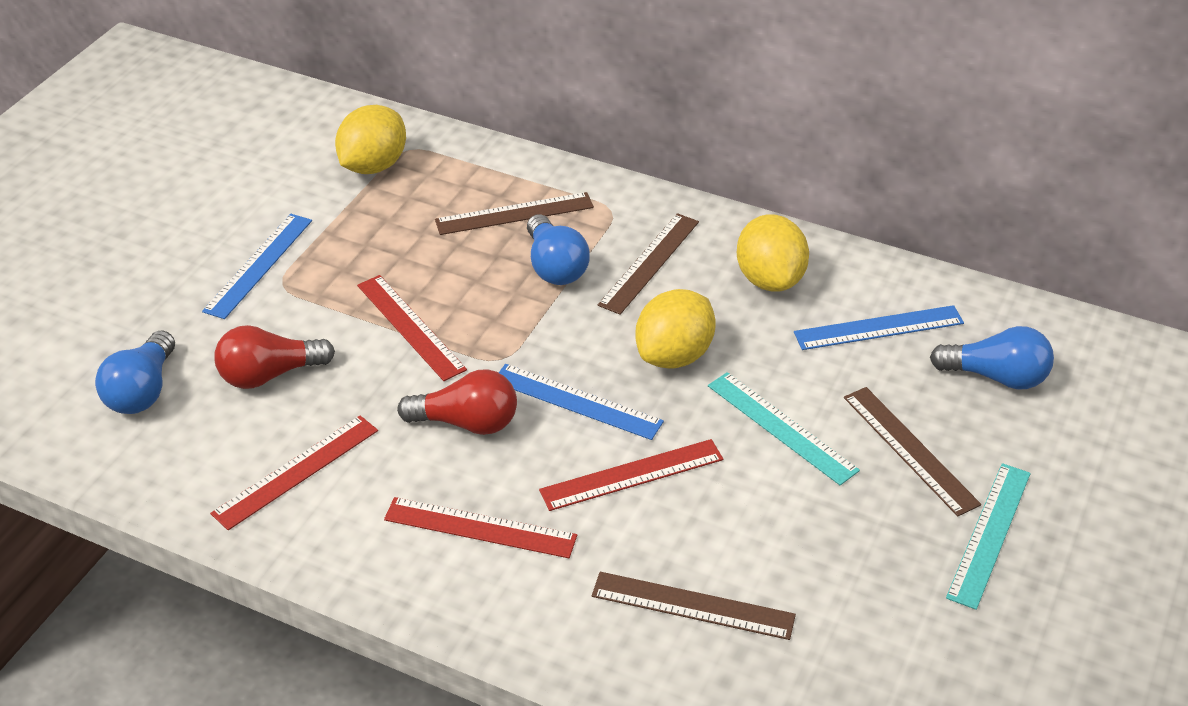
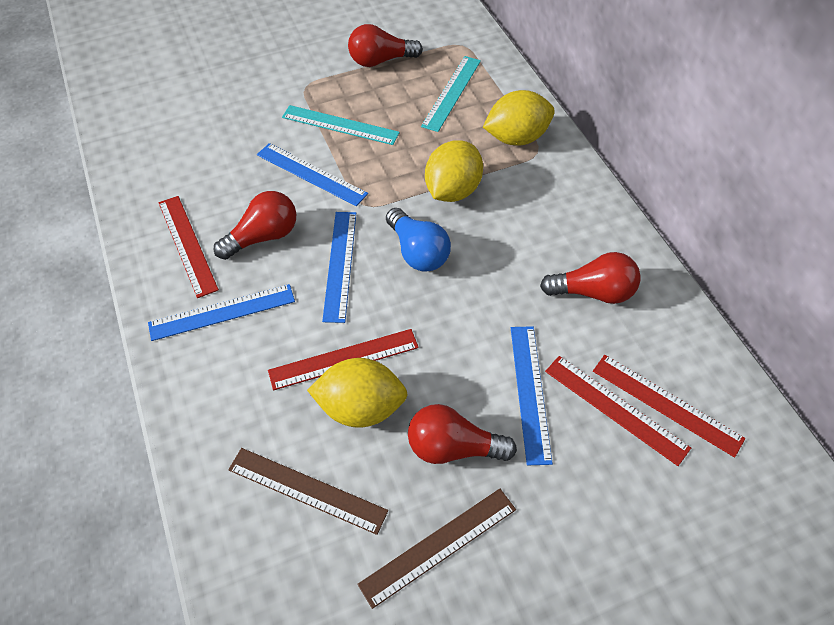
blue light bulb: 3 -> 1
blue ruler: 3 -> 4
brown ruler: 4 -> 2
red light bulb: 2 -> 4

